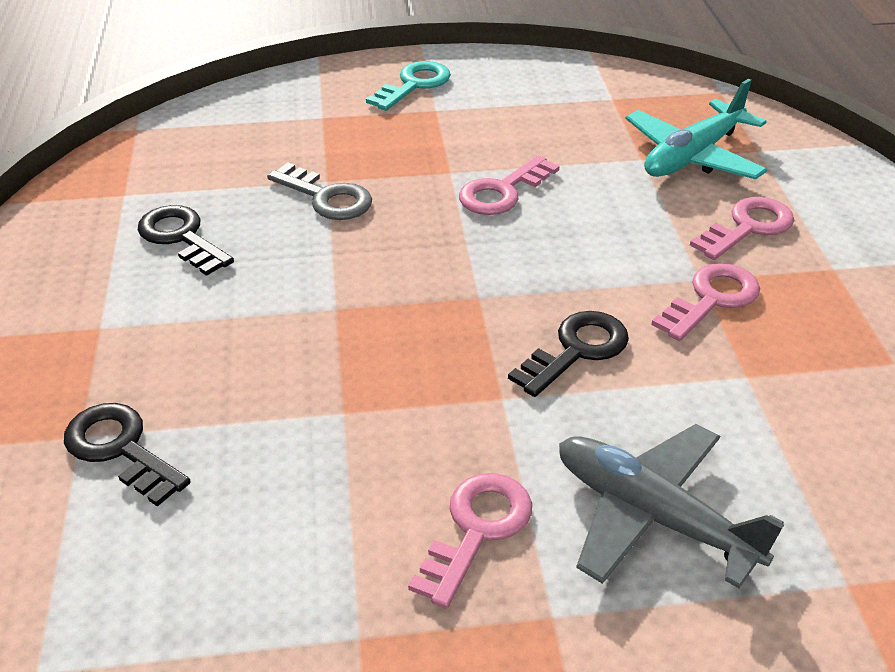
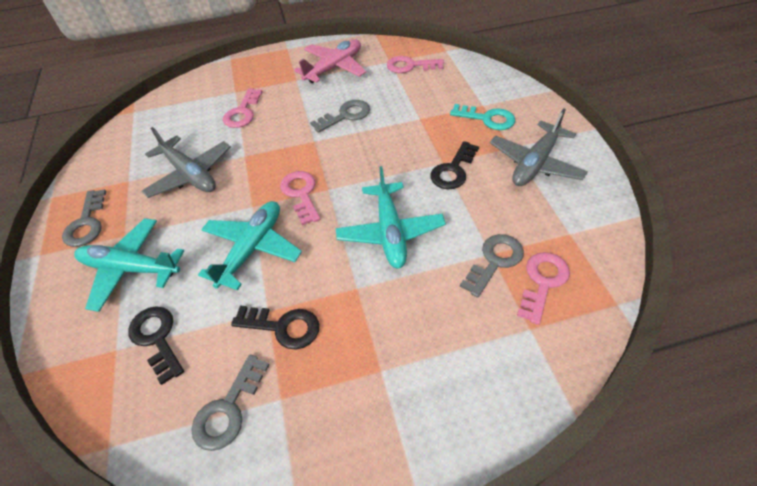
grey key: 1 -> 4
grey plane: 1 -> 2
pink plane: 0 -> 1
turquoise plane: 1 -> 3

